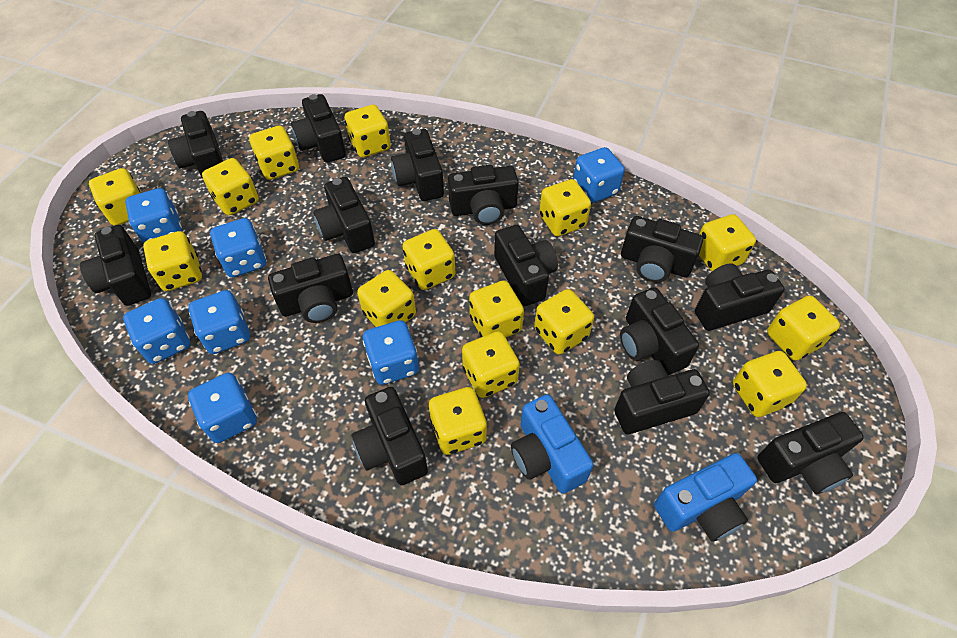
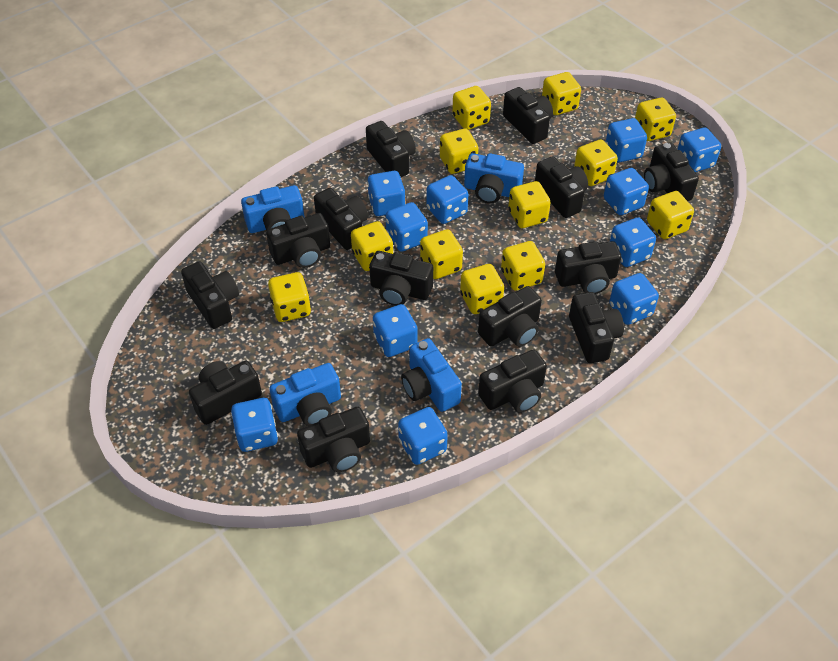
blue camera: 2 -> 4
blue dice: 7 -> 11
yellow dice: 15 -> 12

